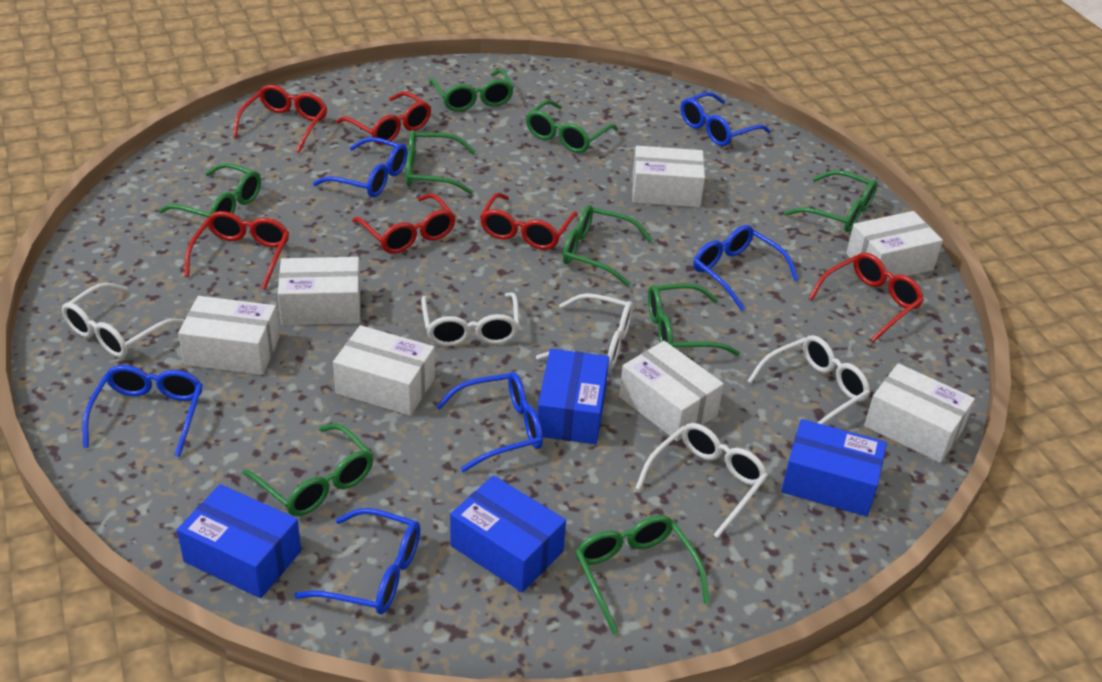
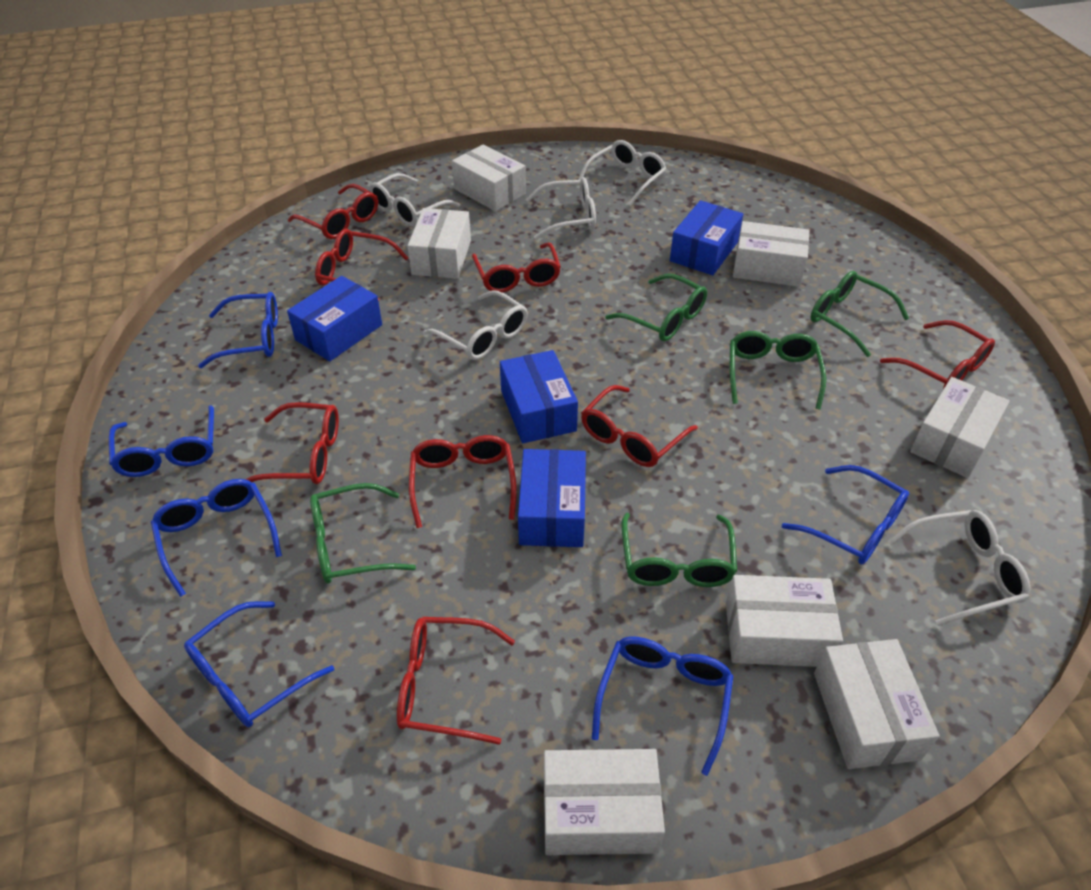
green glasses: 9 -> 5
red glasses: 6 -> 8

